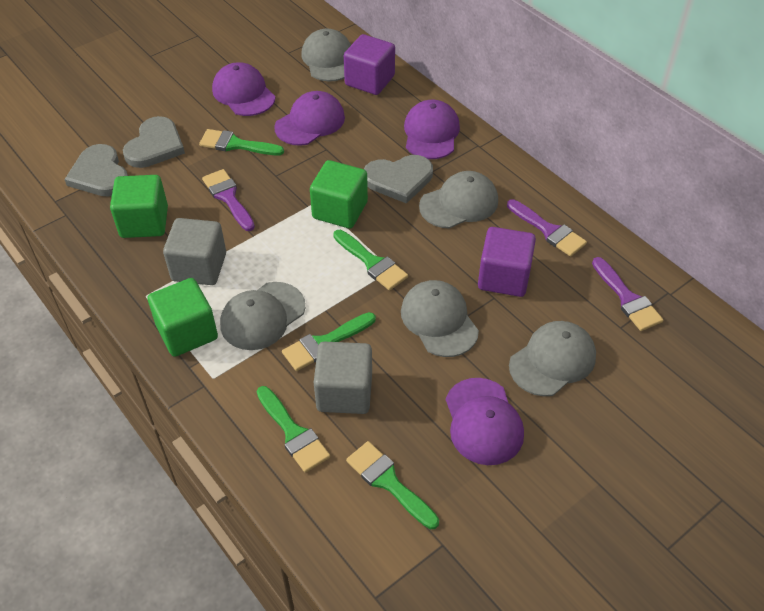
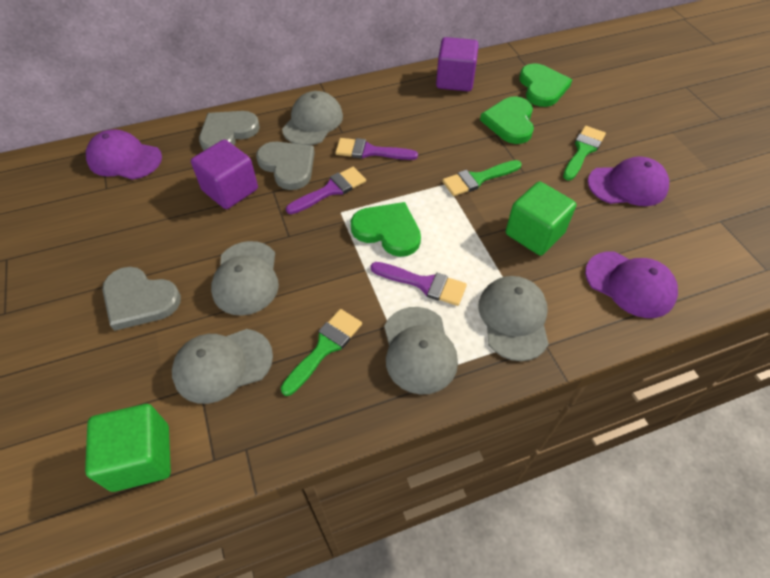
green brush: 5 -> 3
green cube: 3 -> 2
green heart: 0 -> 3
grey cube: 2 -> 0
purple cap: 4 -> 3

